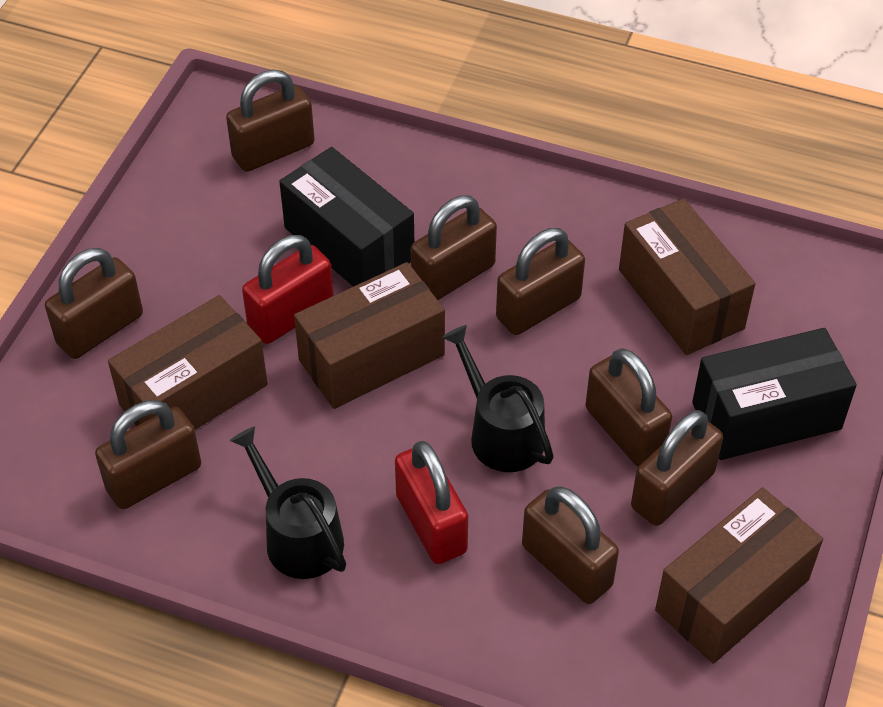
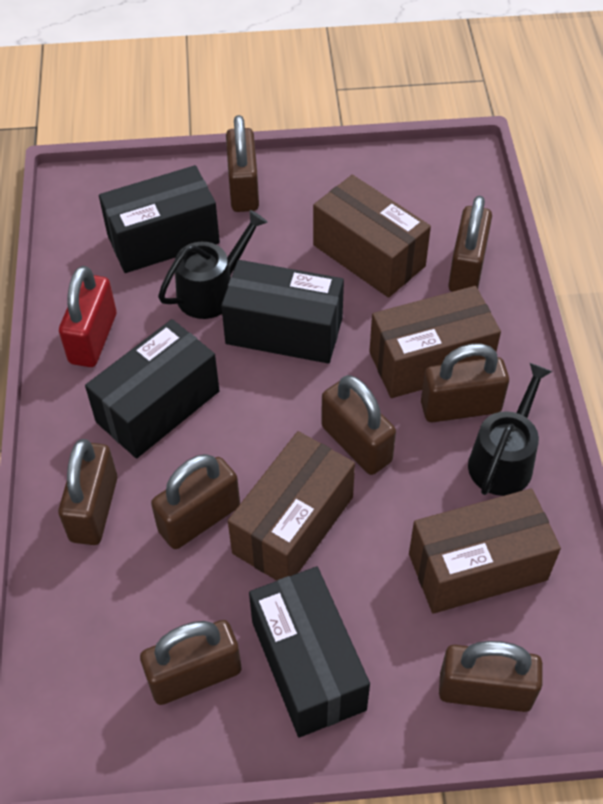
black box: 2 -> 4
red padlock: 2 -> 1

